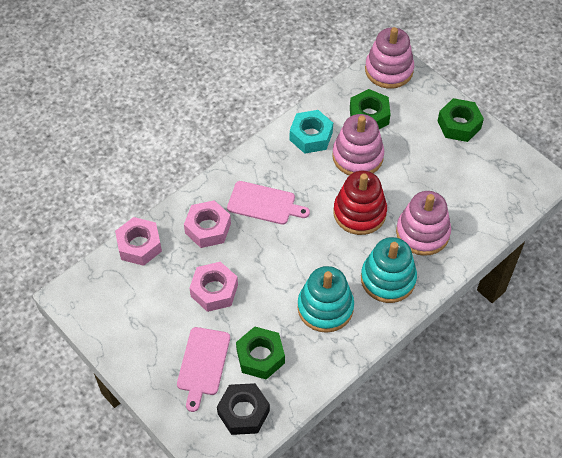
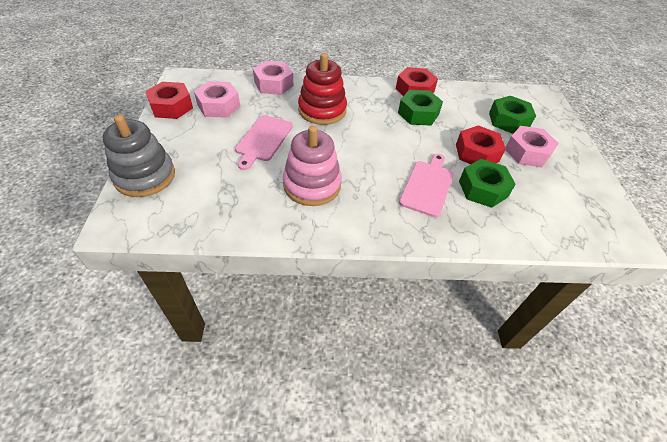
black nut: 1 -> 0
grey stacking toy: 0 -> 1
pink stacking toy: 3 -> 1
red nut: 0 -> 3
turquoise nut: 1 -> 0
turquoise stacking toy: 2 -> 0

